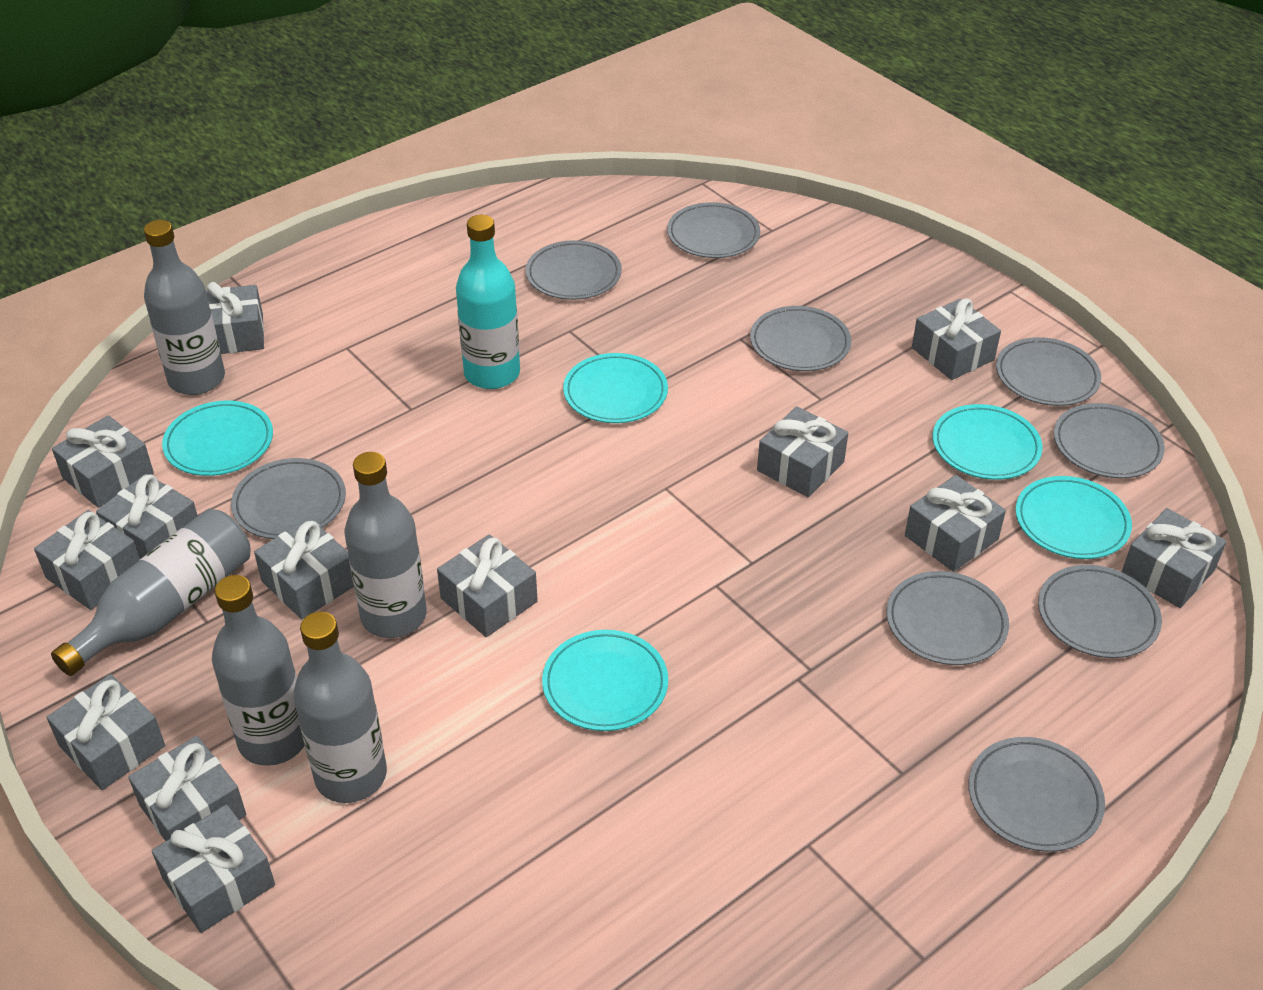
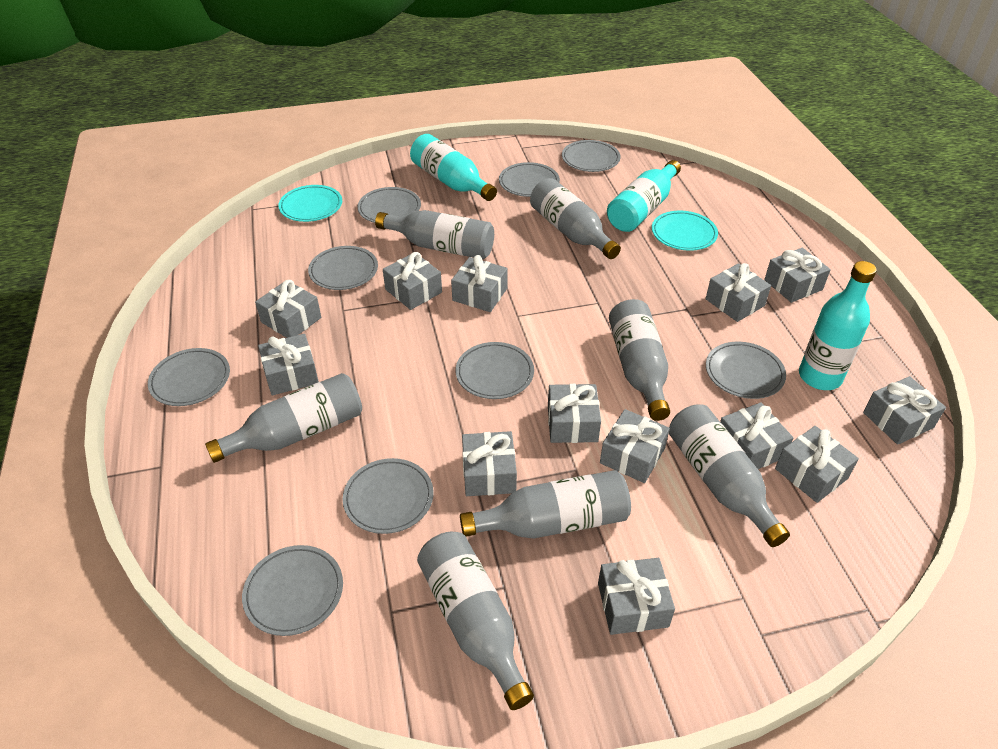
grey bottle: 5 -> 7
turquoise bottle: 1 -> 3
turquoise plate: 5 -> 2

